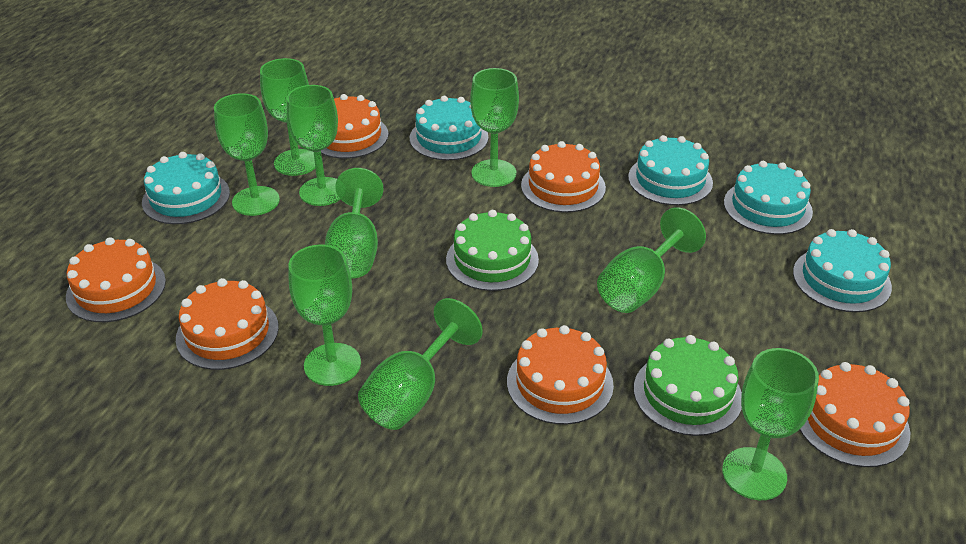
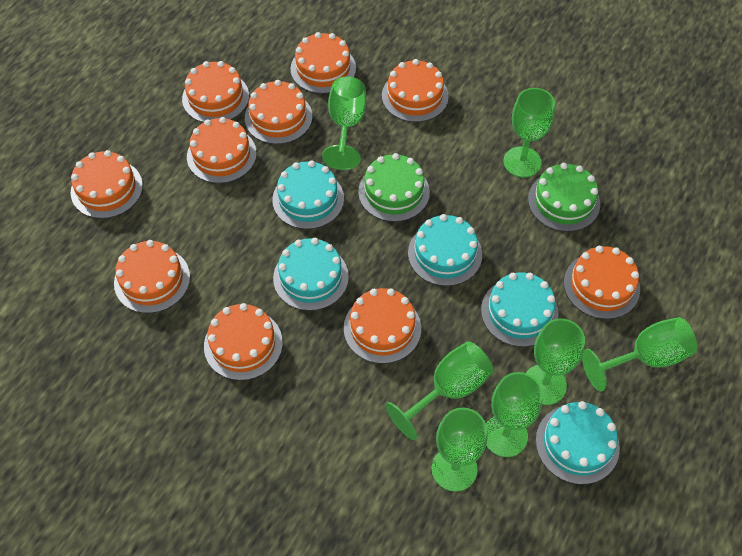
green goblet: 9 -> 7
orange cake: 6 -> 10

